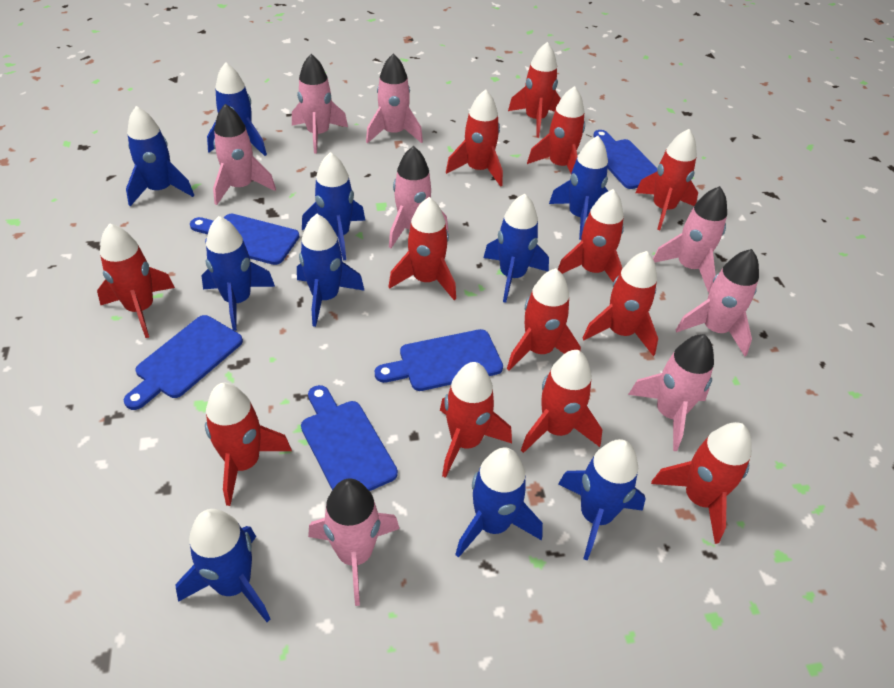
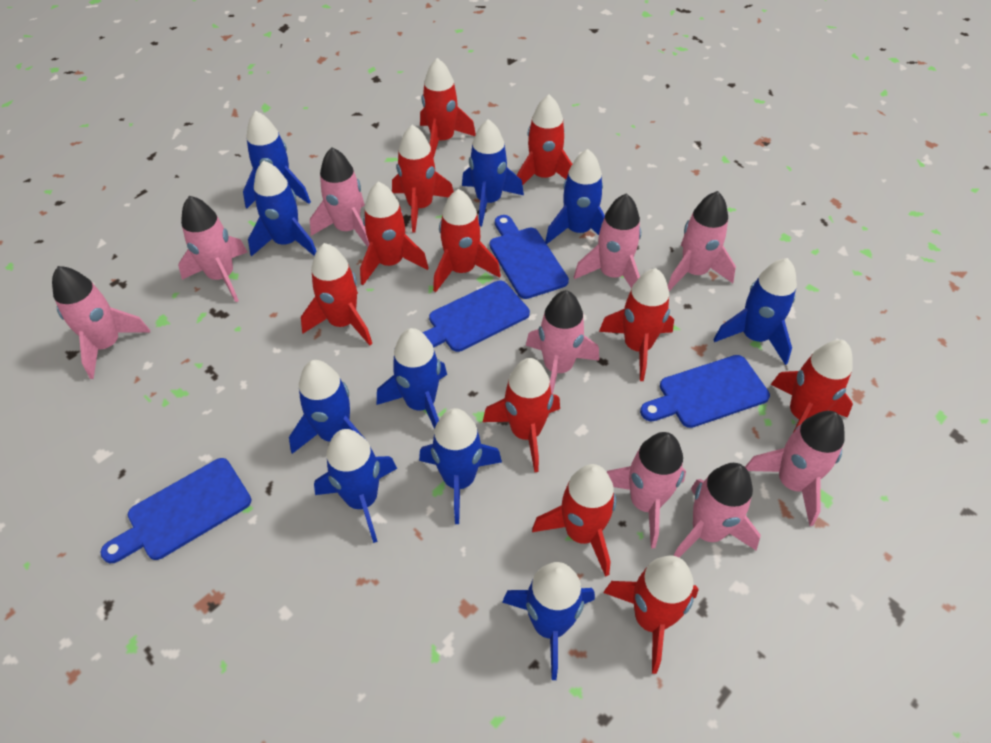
blue cutting board: 5 -> 4
pink rocket: 8 -> 9
red rocket: 13 -> 11

